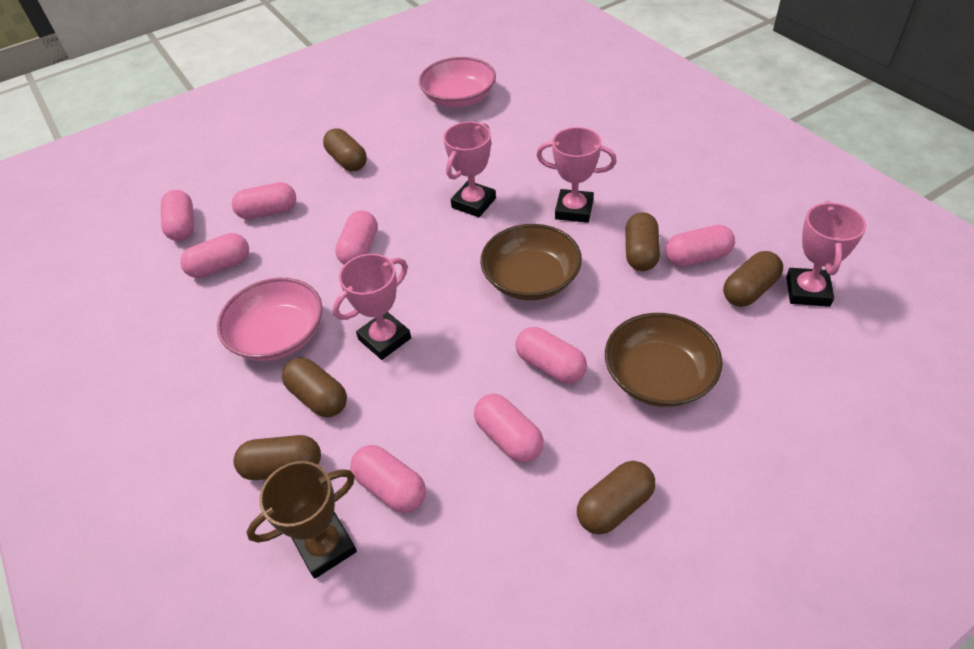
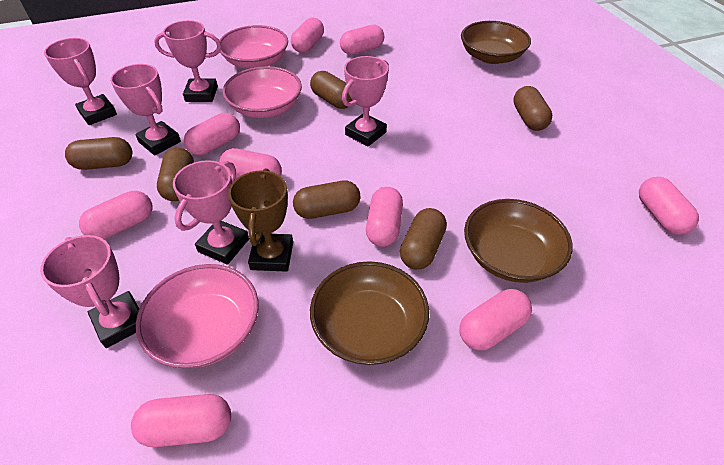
brown bowl: 2 -> 3
pink bowl: 2 -> 3
pink capsule: 8 -> 9
pink trophy: 4 -> 6

